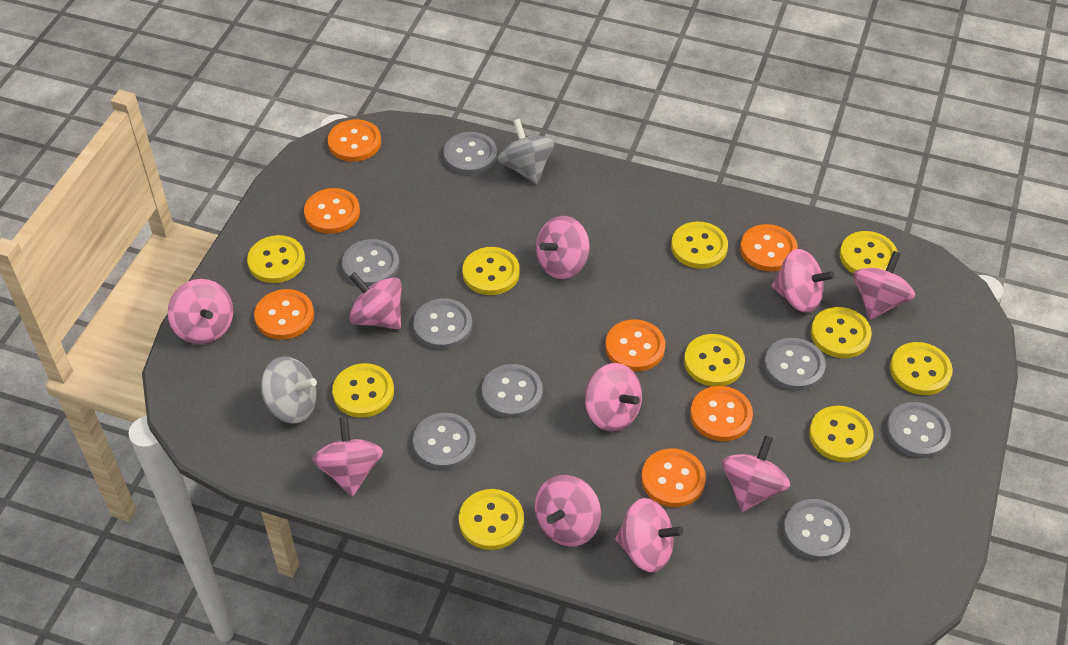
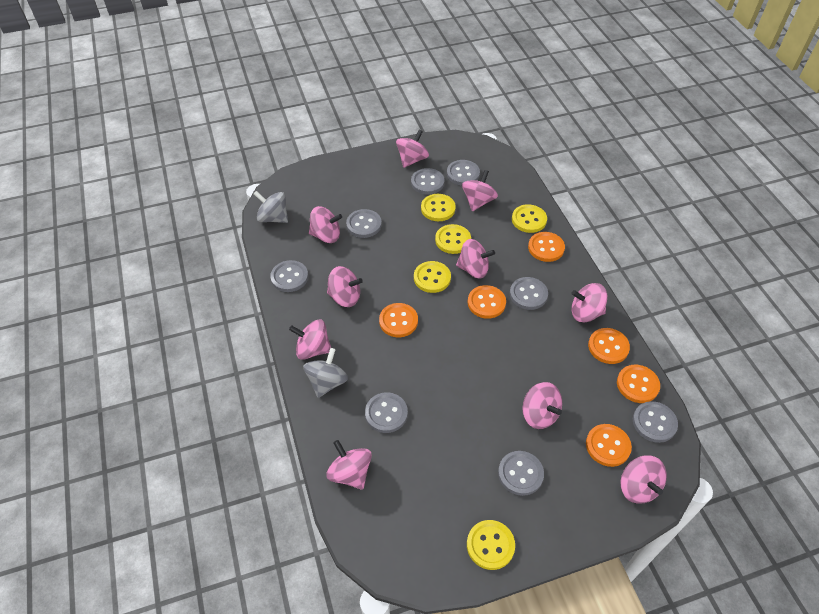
orange button: 7 -> 6
yellow button: 10 -> 5

